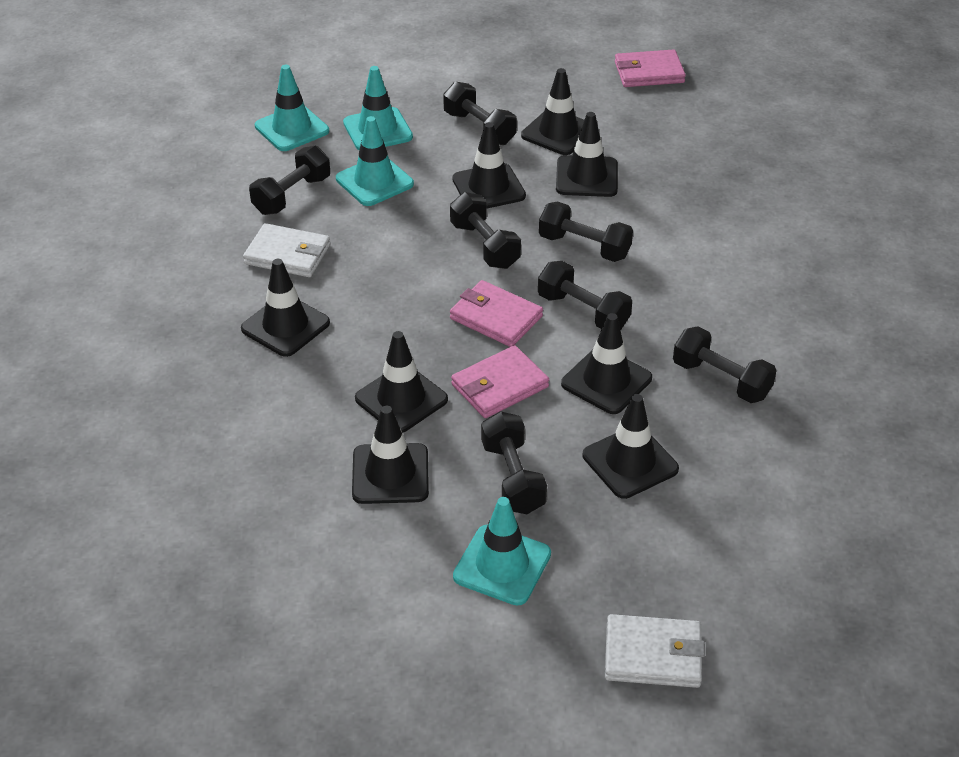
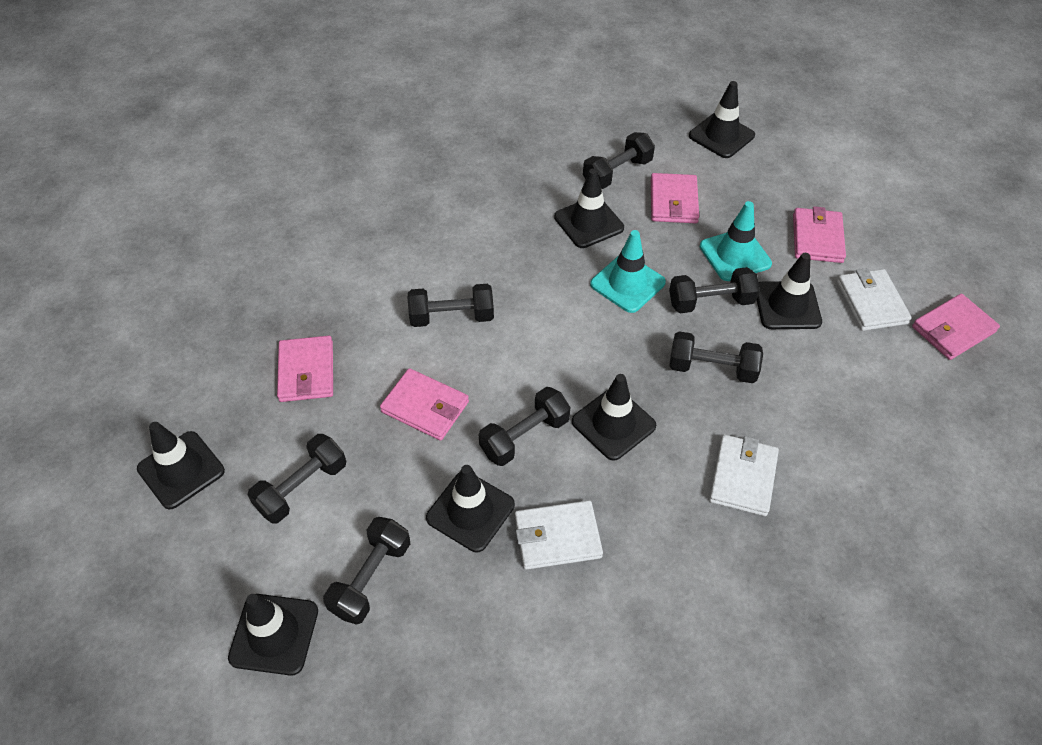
black traffic cone: 8 -> 7
pink wallet: 3 -> 5
turquoise traffic cone: 4 -> 2
white wallet: 2 -> 3

